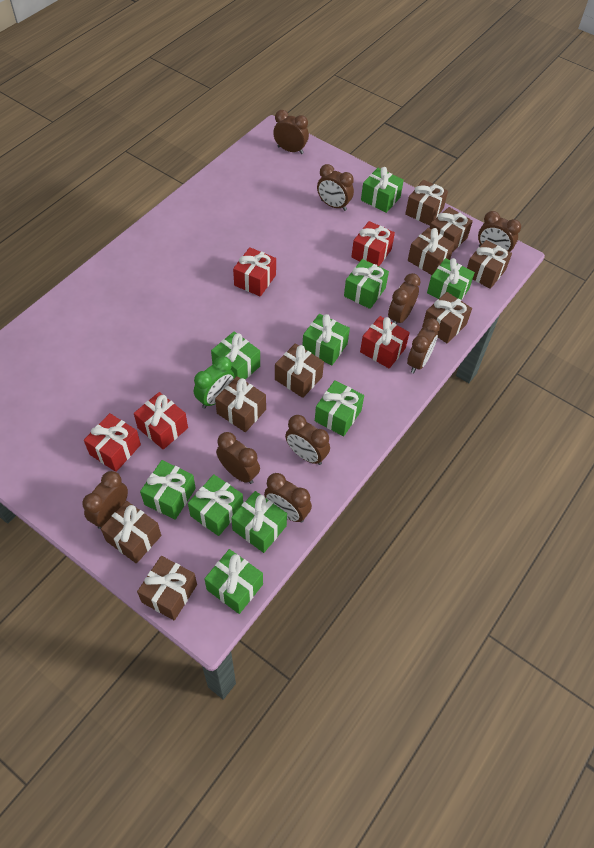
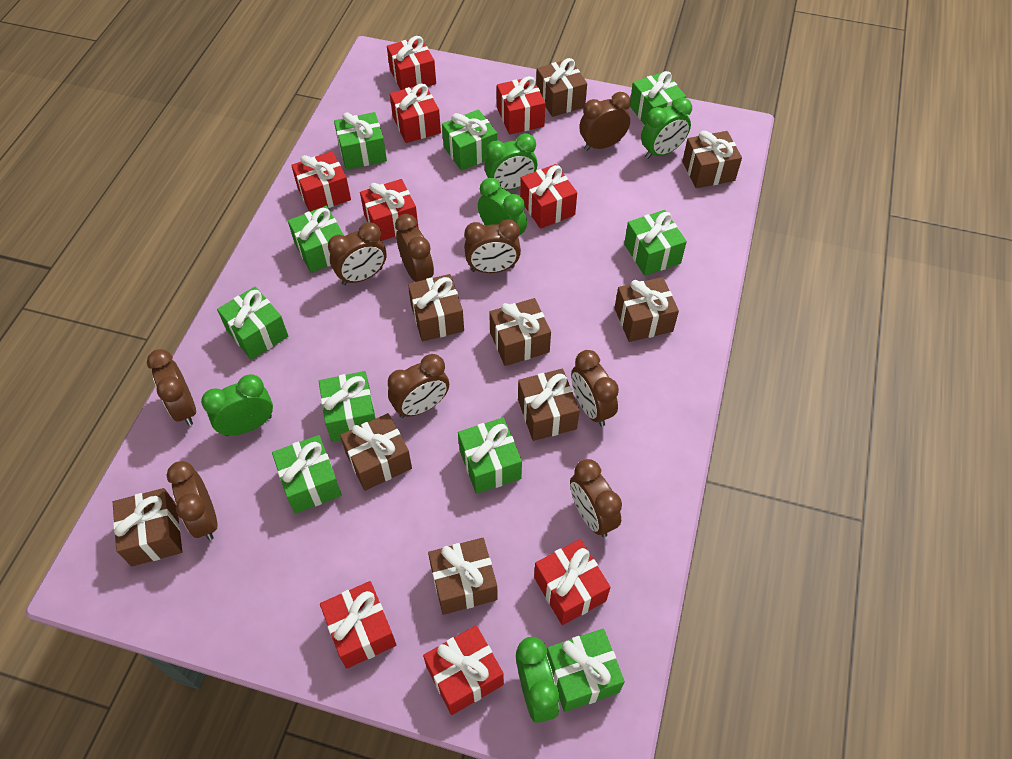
green clock: 1 -> 5
red gift: 5 -> 9

